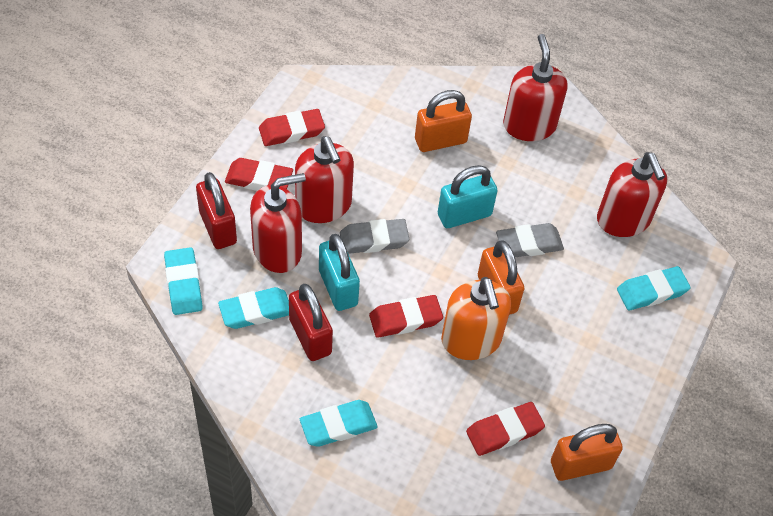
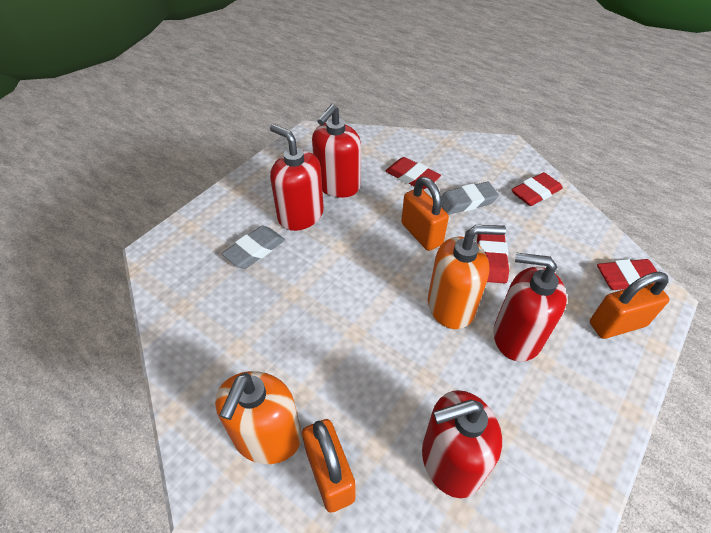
orange soap dispenser: 1 -> 2
red padlock: 2 -> 0
turquoise eraser: 4 -> 0
turquoise padlock: 2 -> 0

